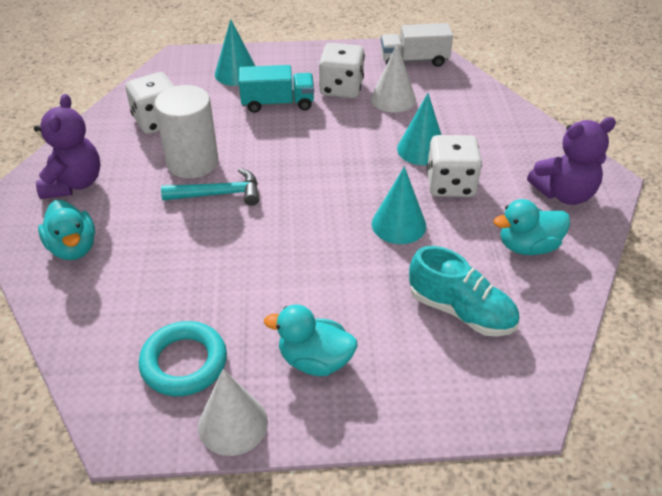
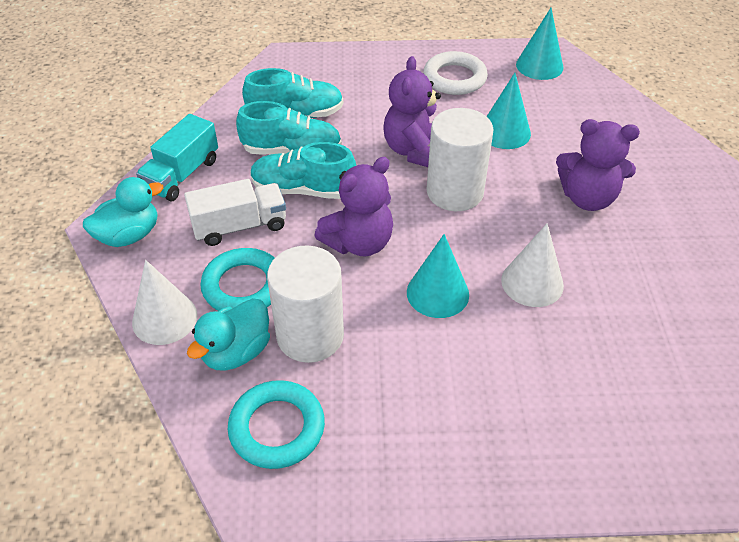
purple teddy bear: 2 -> 3
turquoise duck: 3 -> 2
turquoise hammer: 1 -> 0
turquoise ring: 1 -> 2
turquoise shoe: 1 -> 3
white cylinder: 1 -> 2
white dice: 3 -> 0
white ring: 0 -> 1

